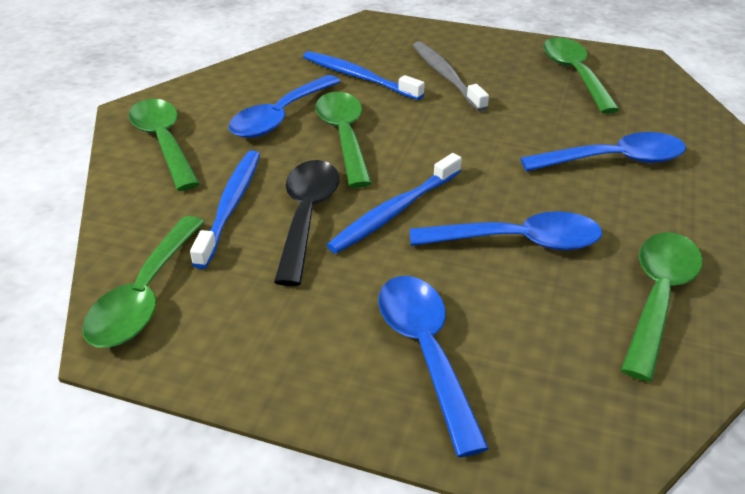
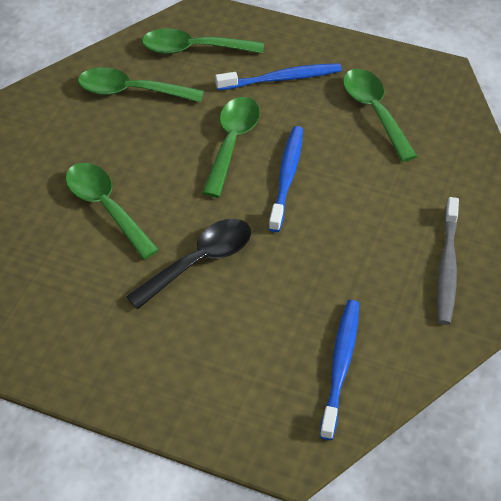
blue spoon: 4 -> 0

